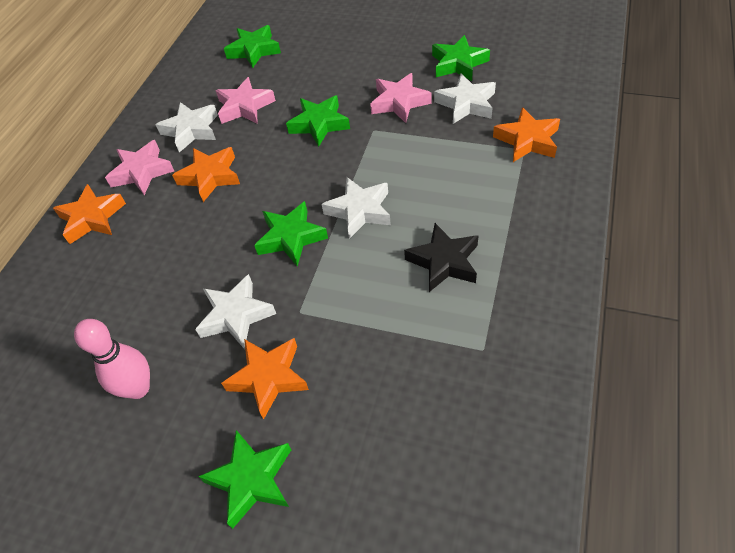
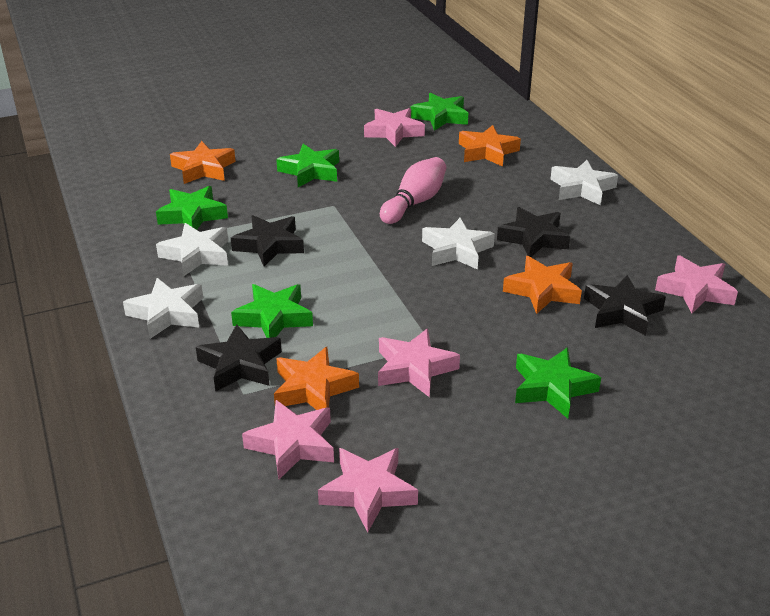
black star: 1 -> 4
pink star: 3 -> 5

